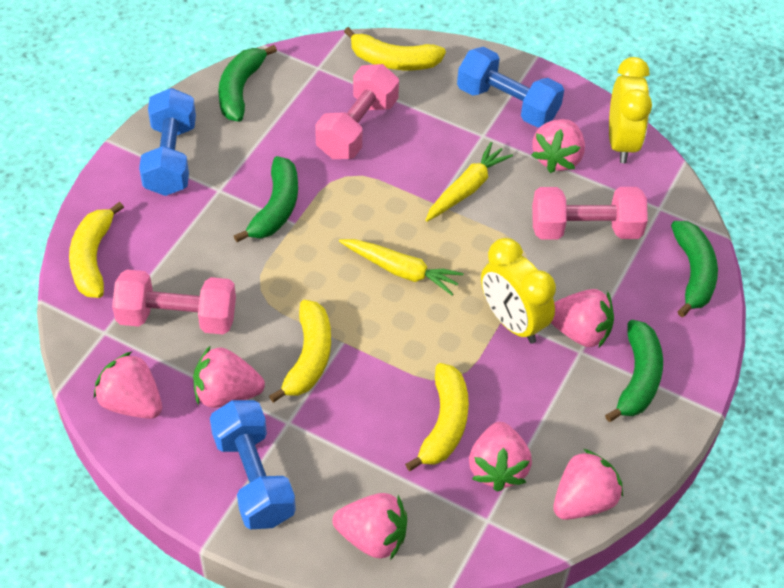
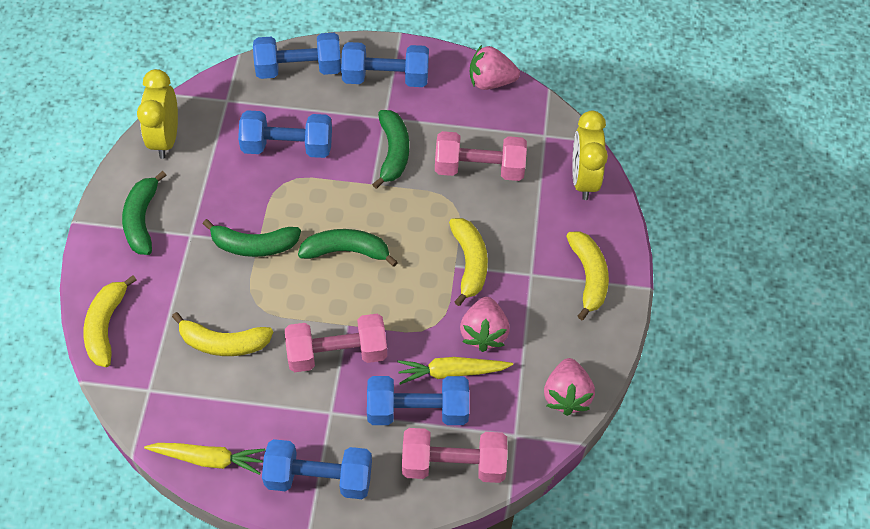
blue dumbbell: 3 -> 5
pink strawberry: 7 -> 3

